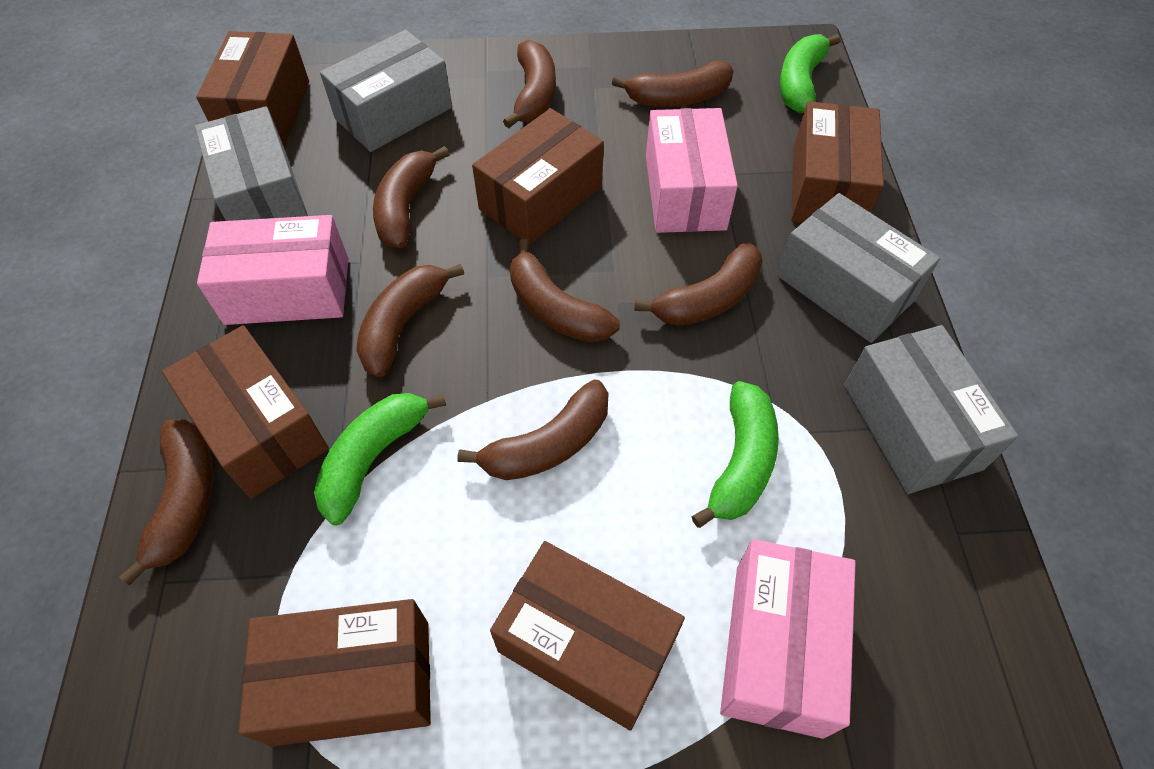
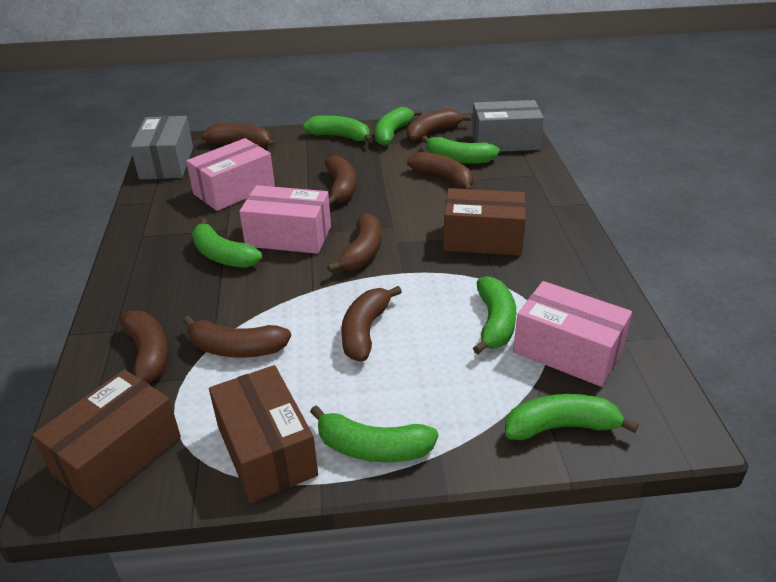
brown box: 6 -> 3
green banana: 3 -> 7
grey box: 4 -> 2

